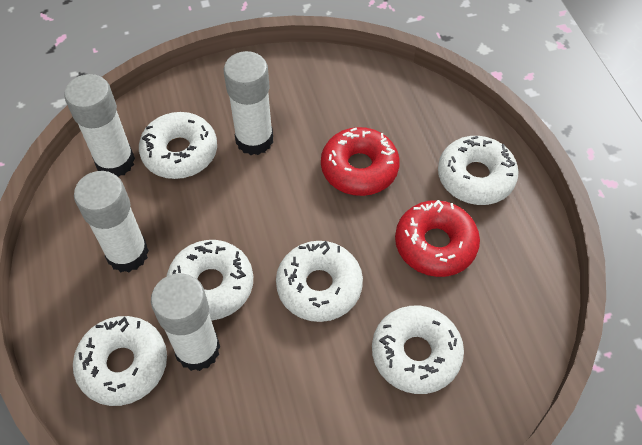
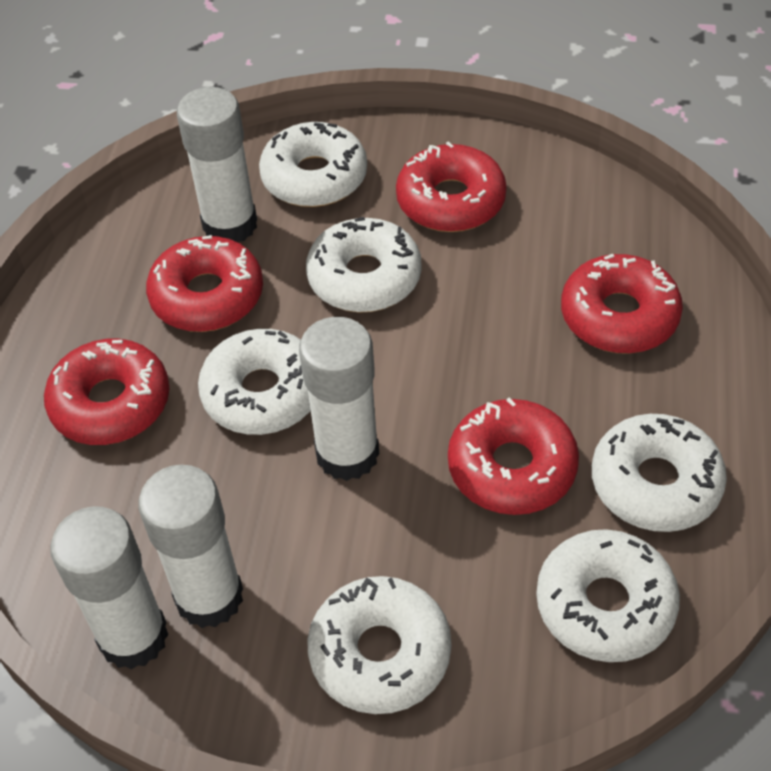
red donut: 2 -> 5

